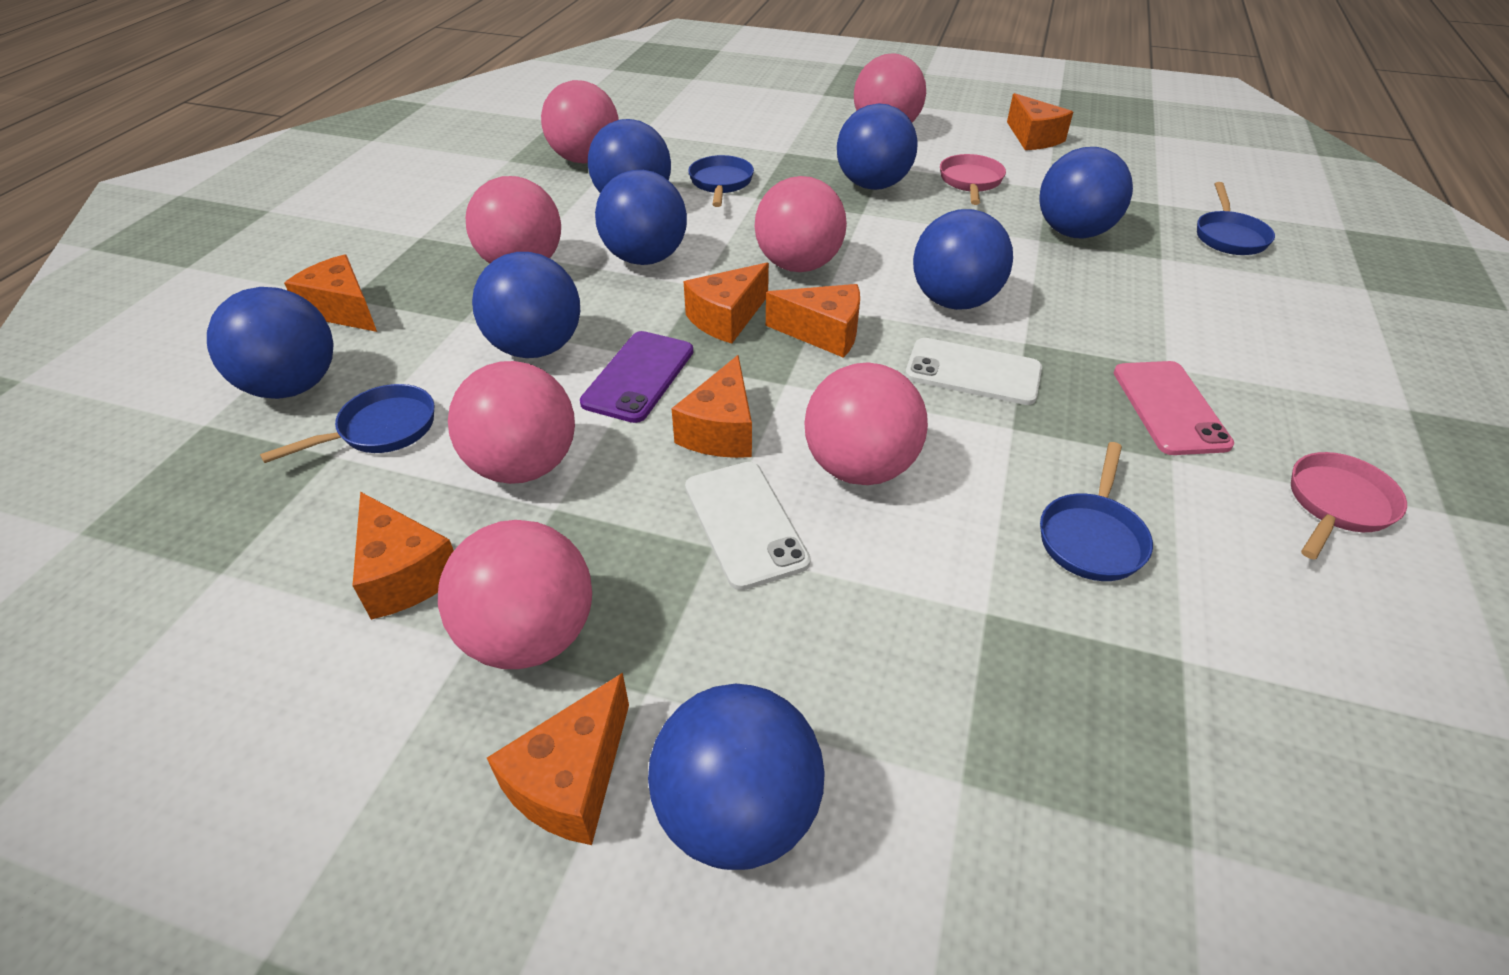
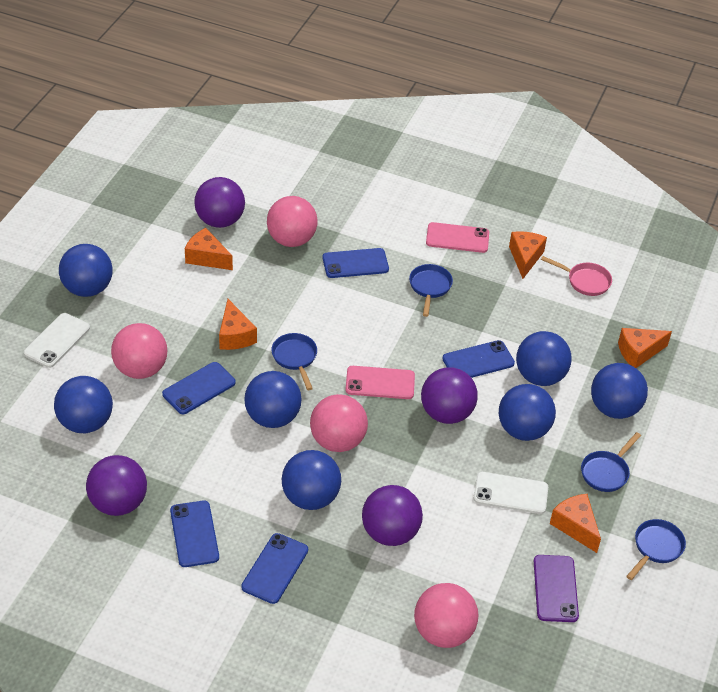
blue ball: 8 -> 7
blue phone: 0 -> 5
orange cheese: 7 -> 5
pink ball: 7 -> 4
pink pan: 2 -> 1
pink phone: 1 -> 2
purple ball: 0 -> 4

